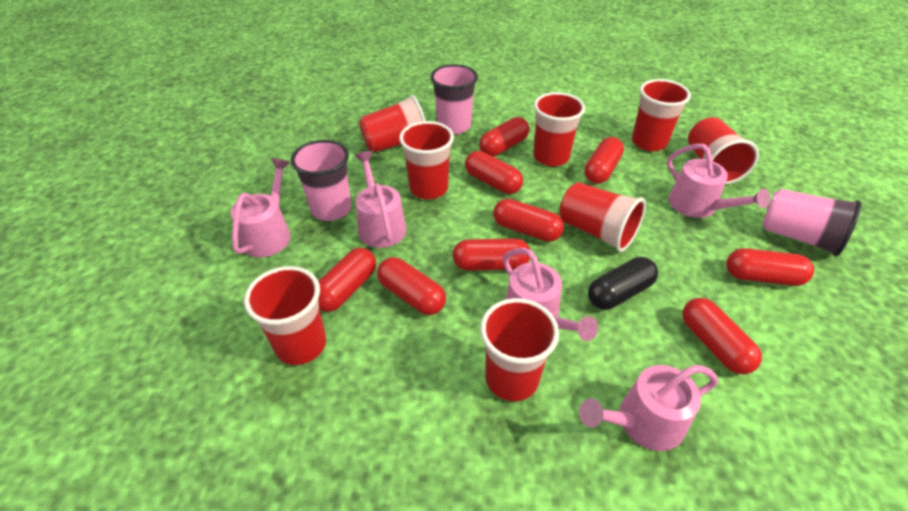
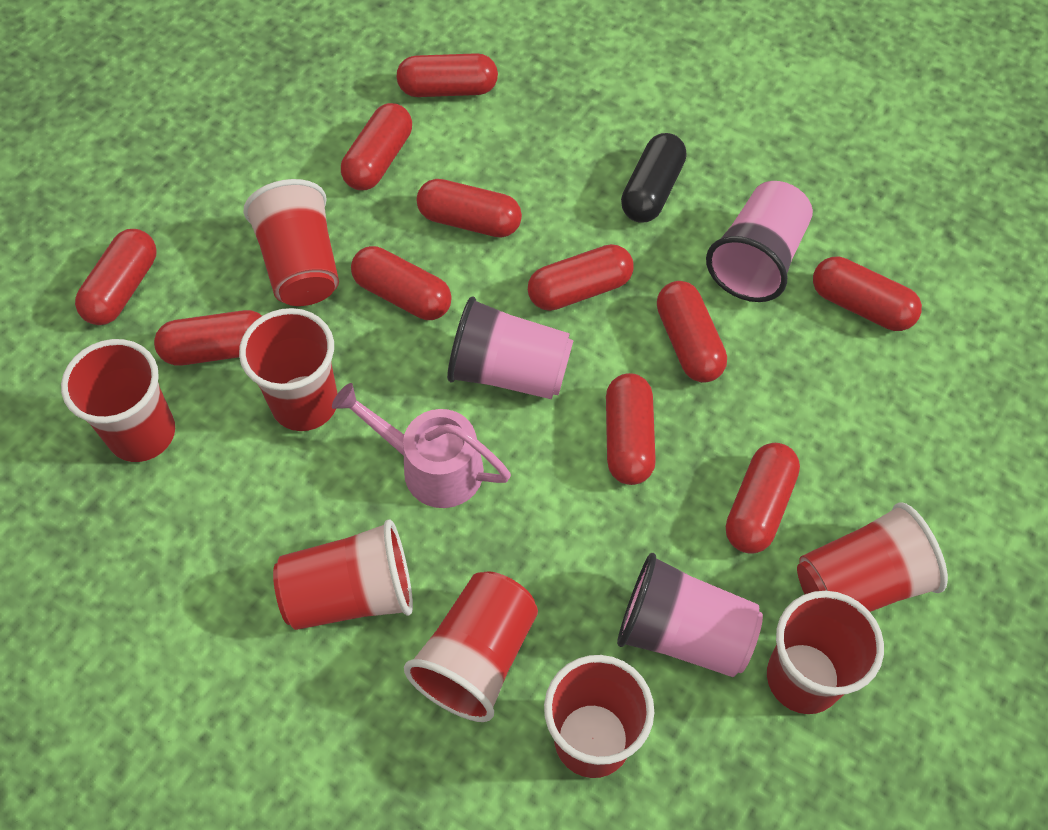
pink watering can: 5 -> 1
red capsule: 9 -> 11

